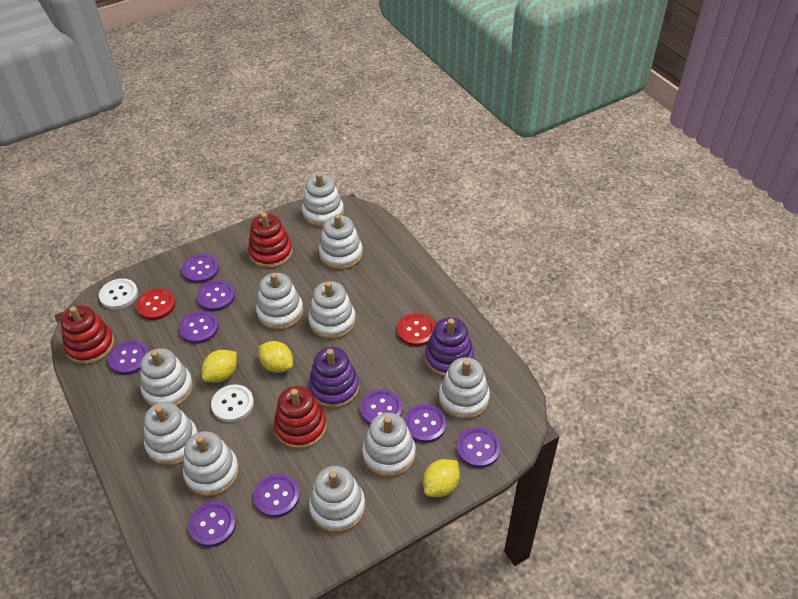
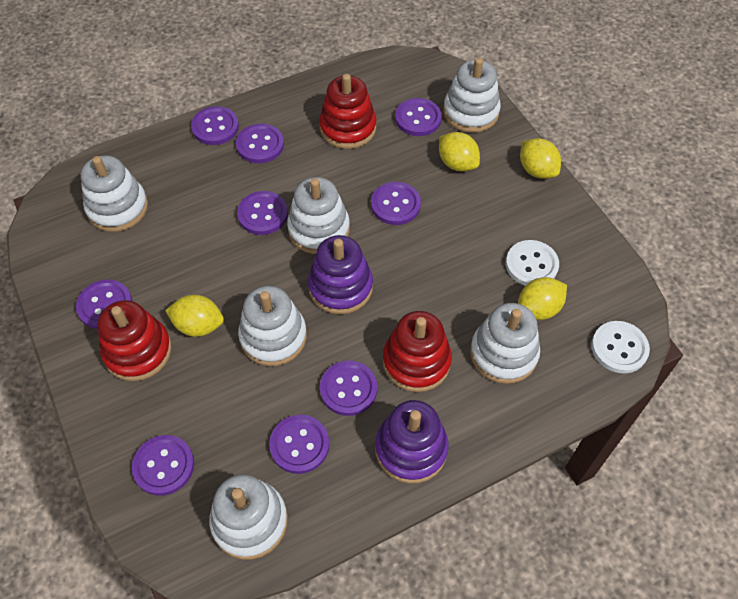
red button: 2 -> 0
white stacking toy: 10 -> 6
yellow lemon: 3 -> 4

